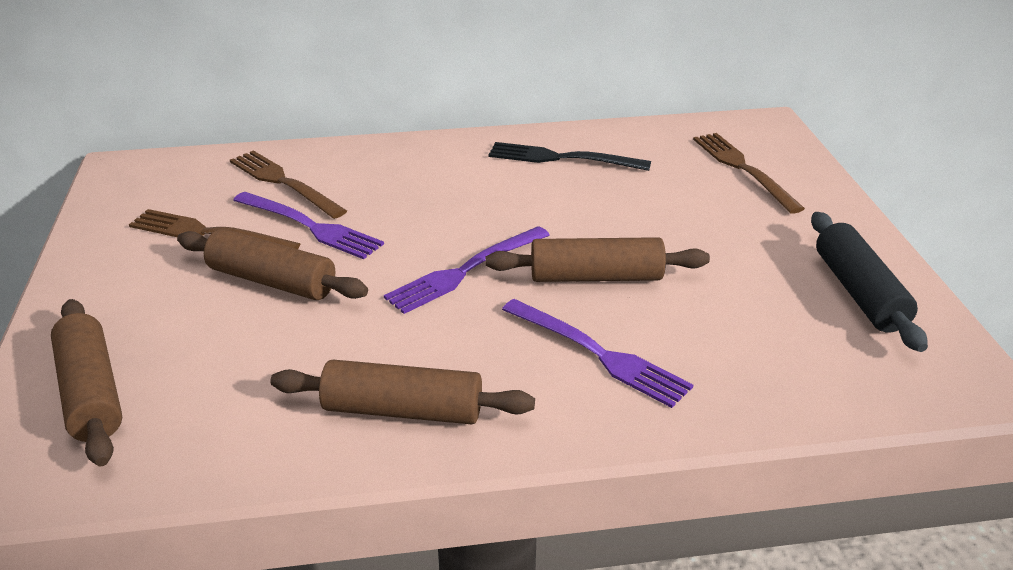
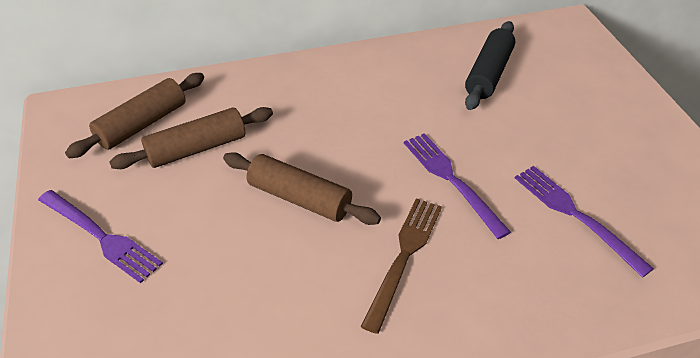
black fork: 1 -> 0
brown fork: 3 -> 1
brown rolling pin: 4 -> 3

